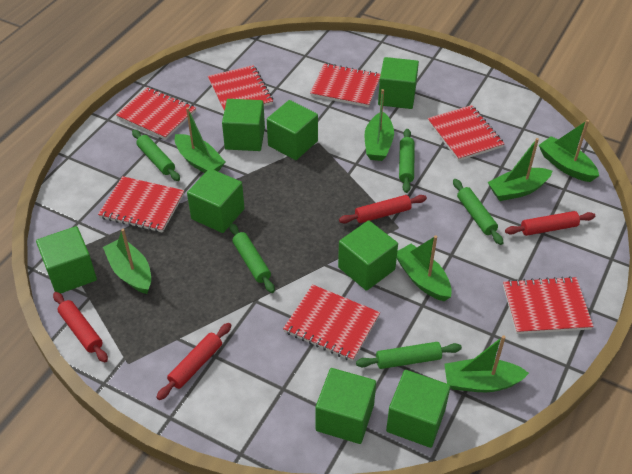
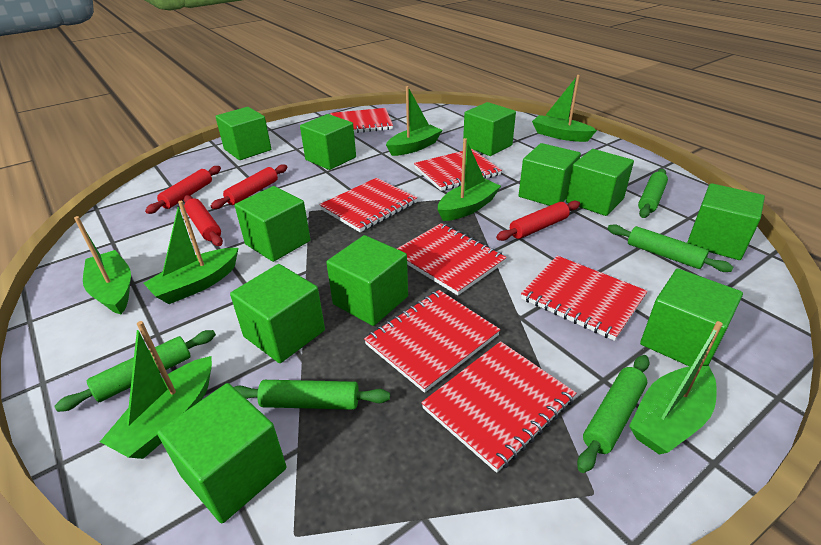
green cube: 8 -> 11

